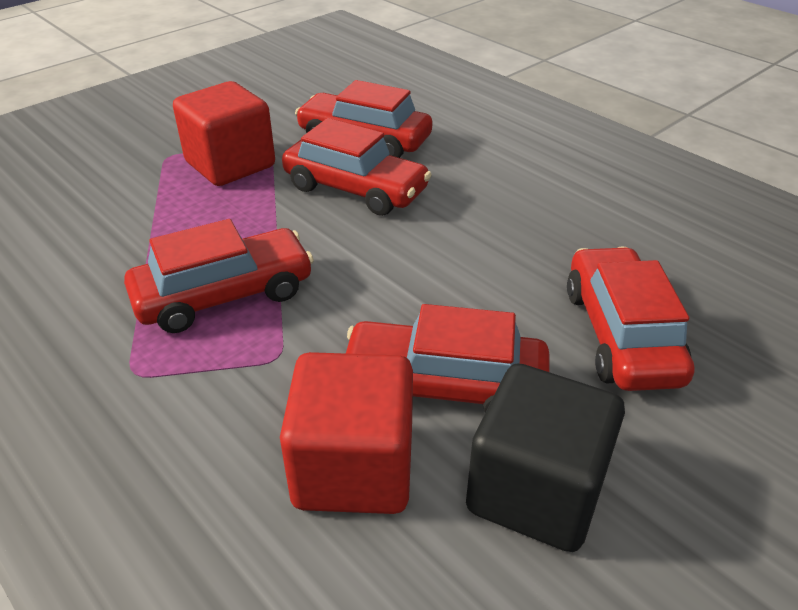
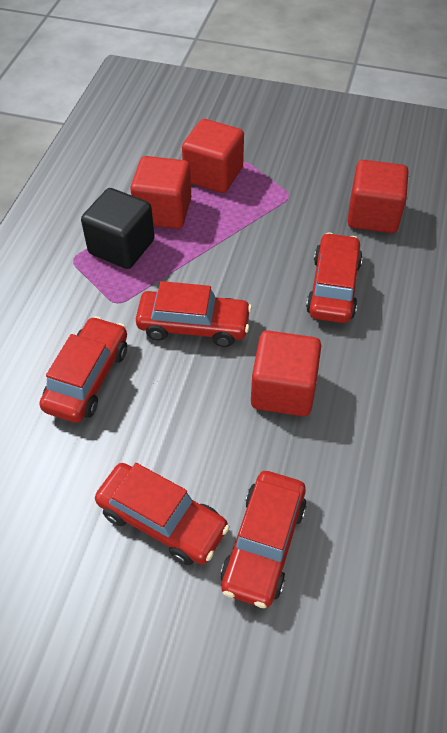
red cube: 2 -> 4

